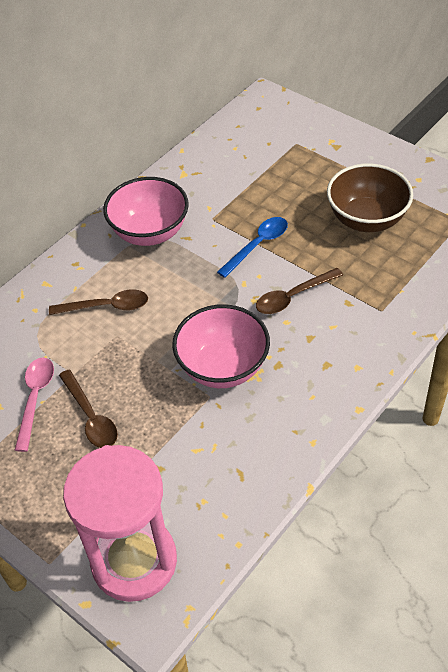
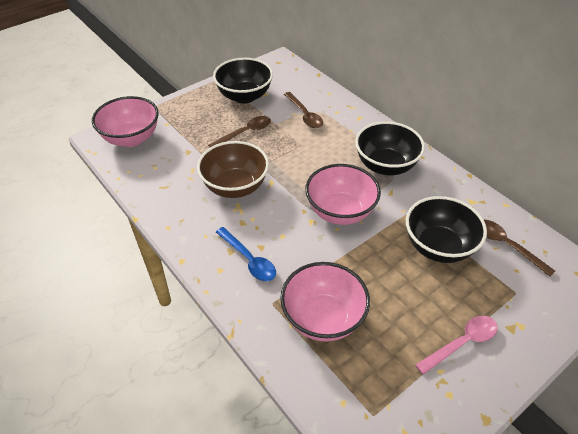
black bowl: 0 -> 3
pink bowl: 2 -> 3
pink hourglass: 1 -> 0

